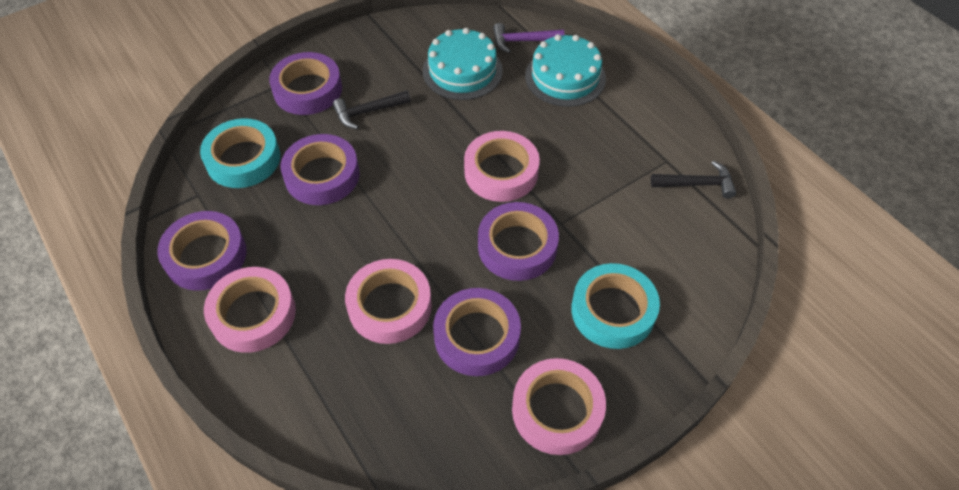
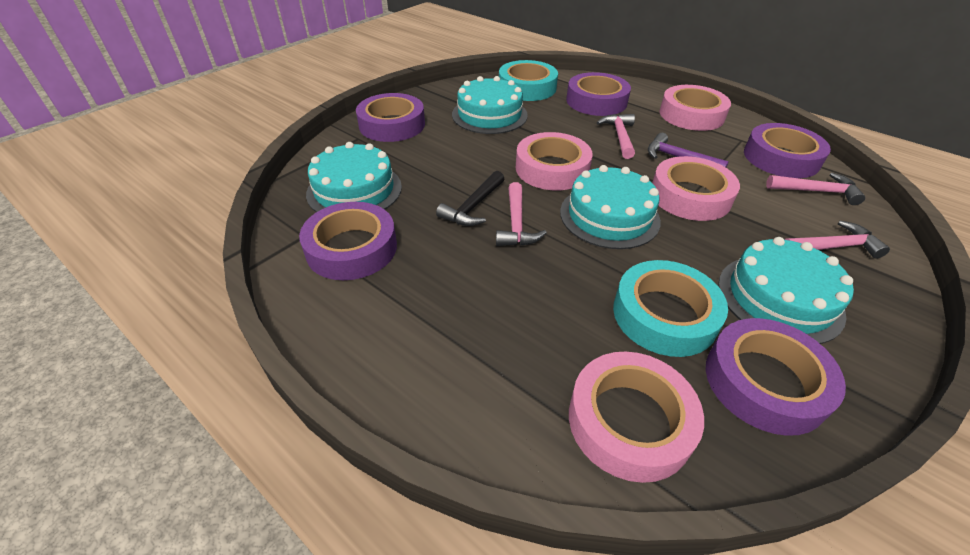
black hammer: 2 -> 1
pink hammer: 0 -> 4
turquoise cake: 2 -> 4

